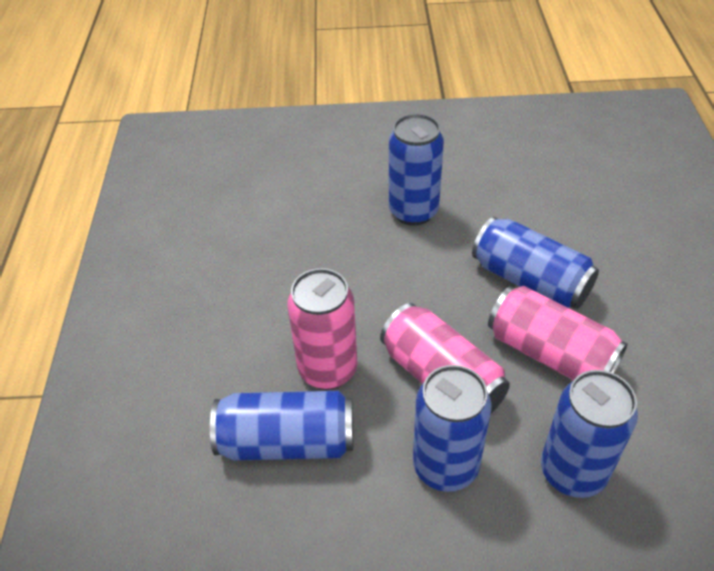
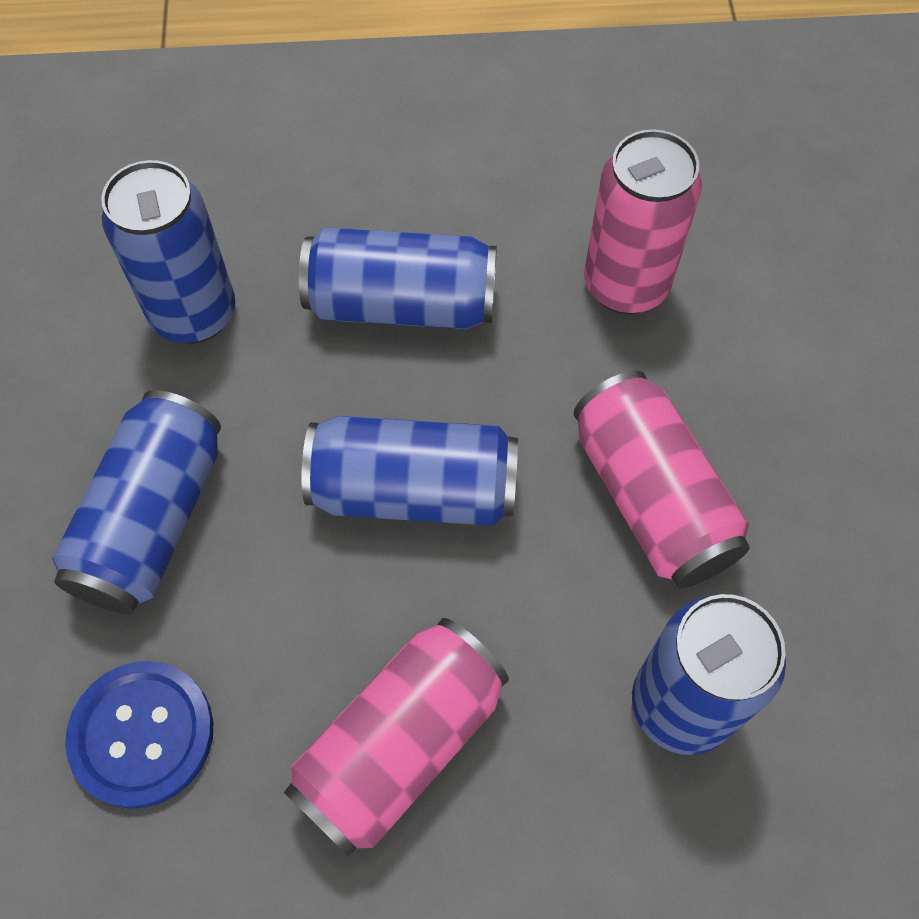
blue button: 0 -> 1

